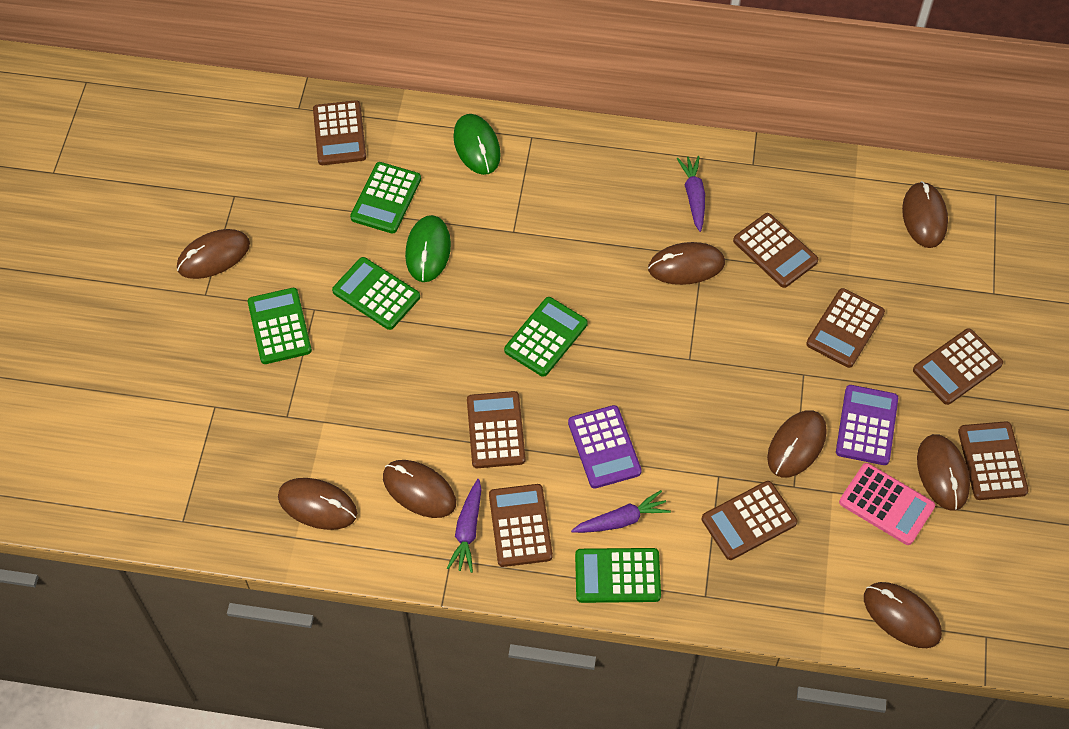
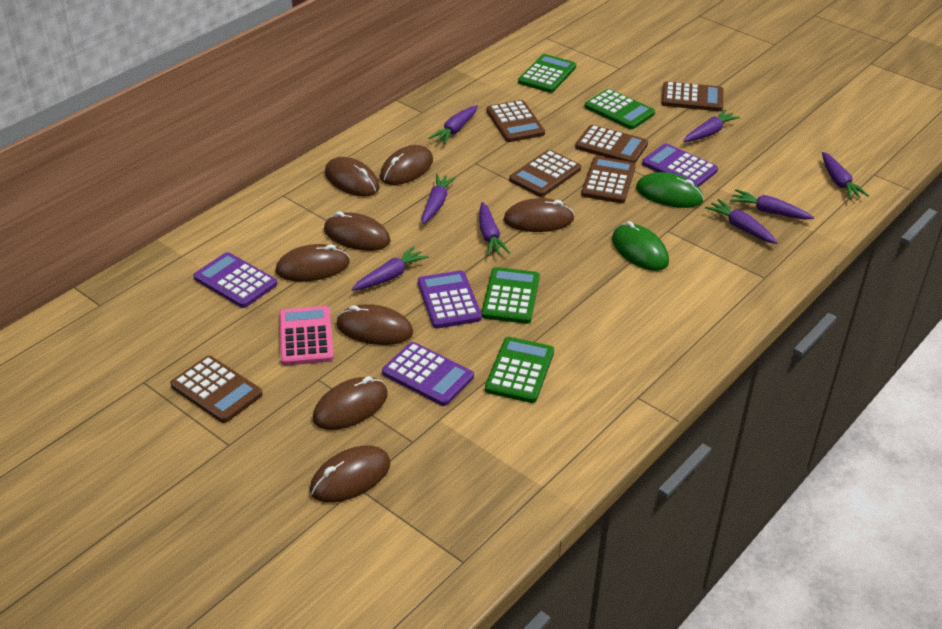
brown calculator: 8 -> 6
green calculator: 5 -> 4
purple calculator: 2 -> 4
purple carrot: 3 -> 8

